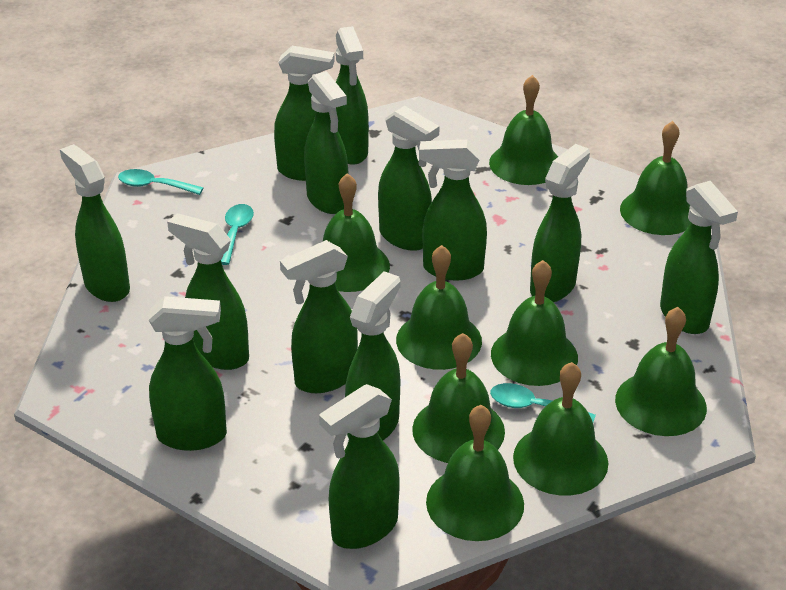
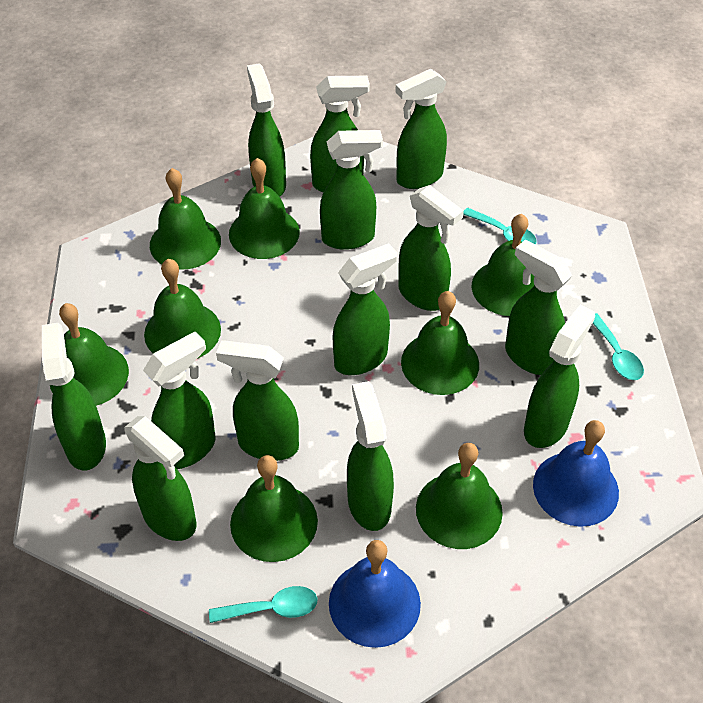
blue bell: 0 -> 2
green bell: 9 -> 8

